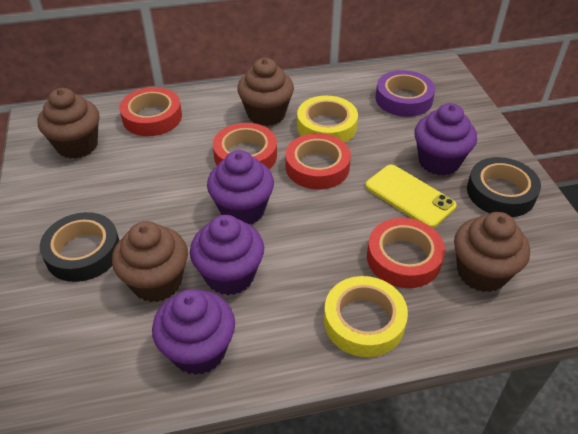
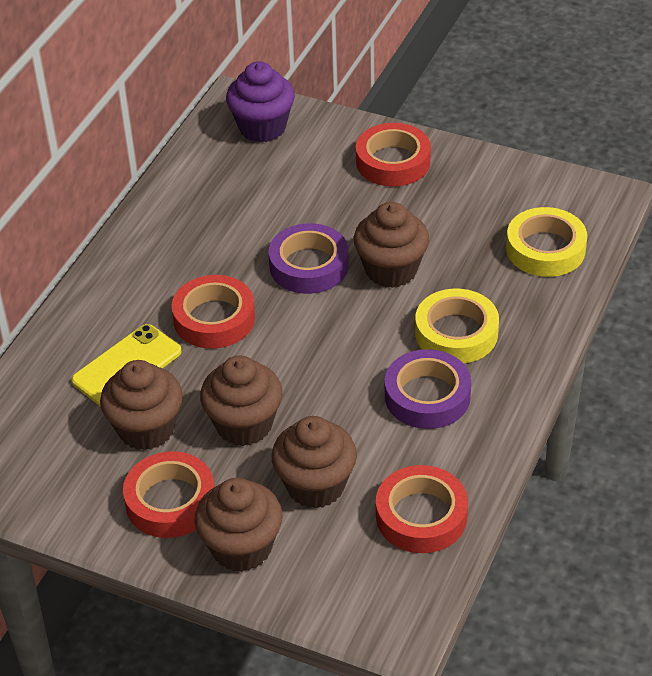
black tape: 2 -> 0
brown cupcake: 4 -> 5
purple cupcake: 4 -> 1
purple tape: 1 -> 2

